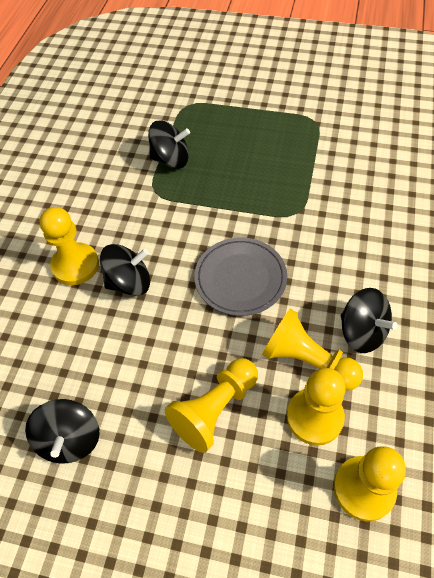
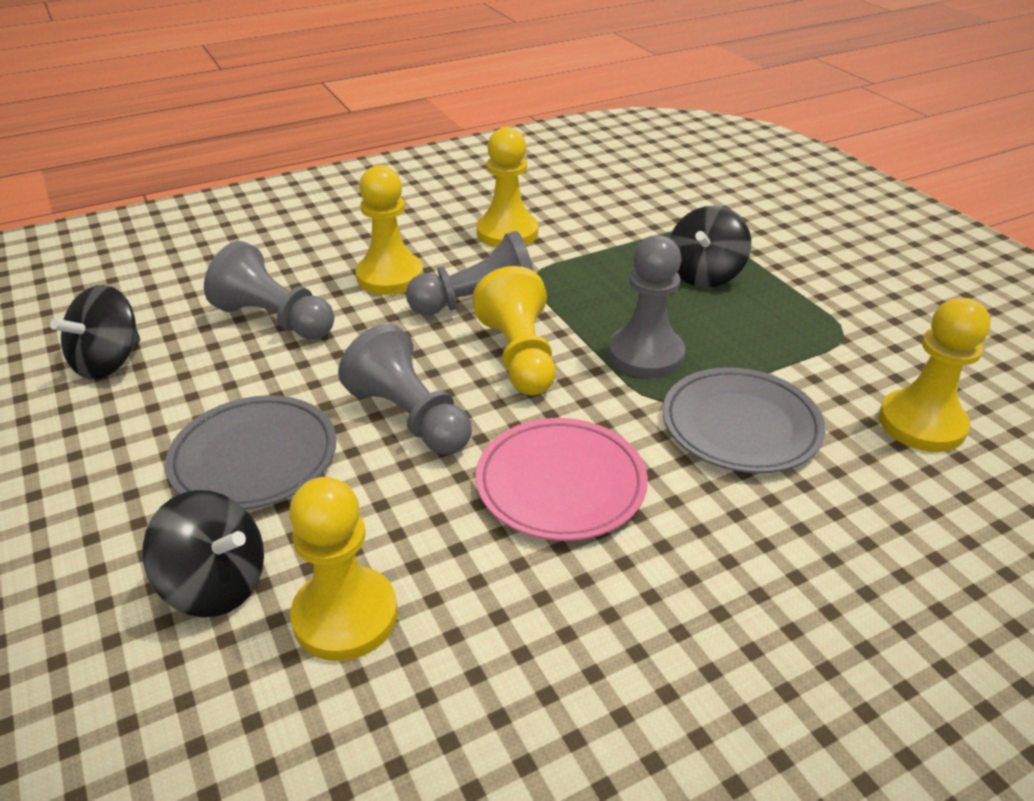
black spinning top: 4 -> 3
grey pawn: 0 -> 4
grey plate: 1 -> 2
pink plate: 0 -> 1

